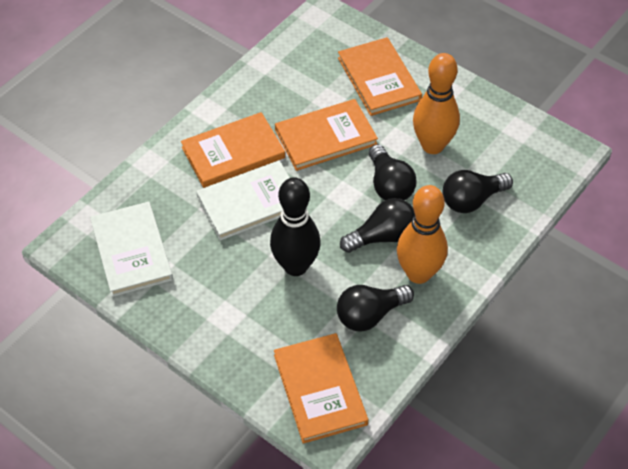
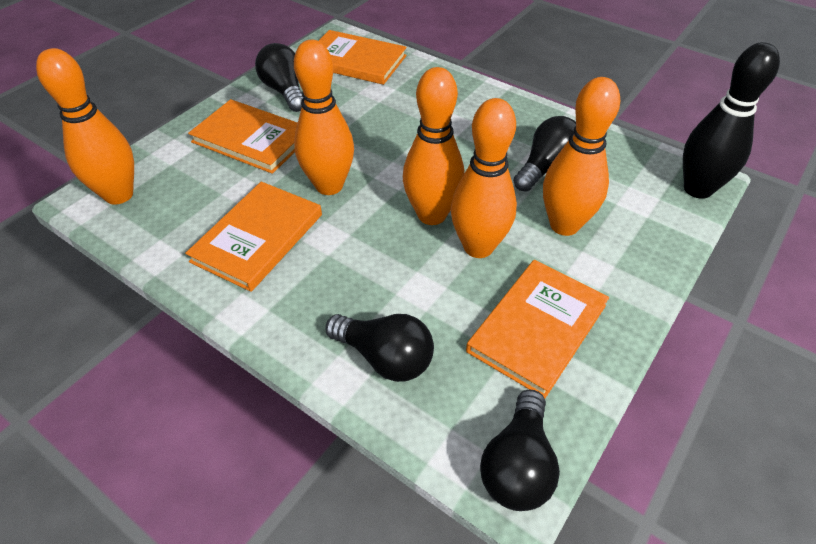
orange bowling pin: 2 -> 5
white book: 2 -> 0

